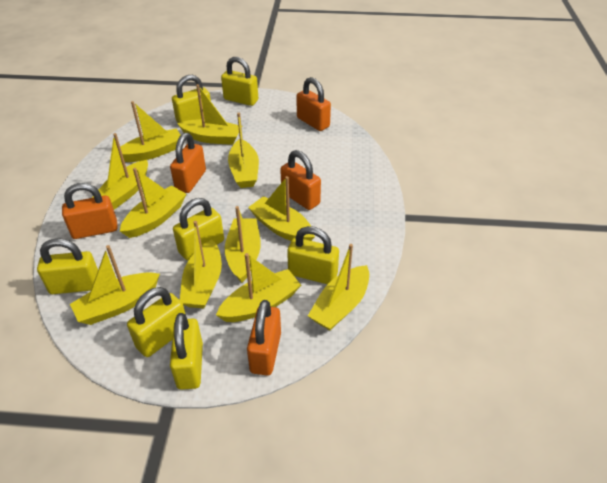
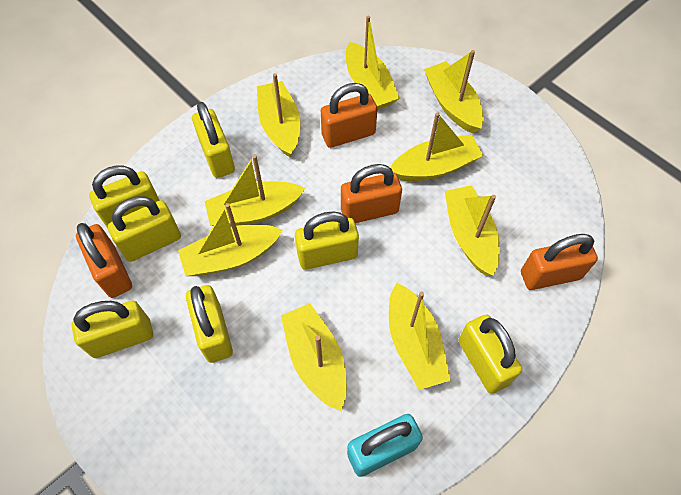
orange padlock: 5 -> 4
turquoise padlock: 0 -> 1
yellow boat: 11 -> 9

